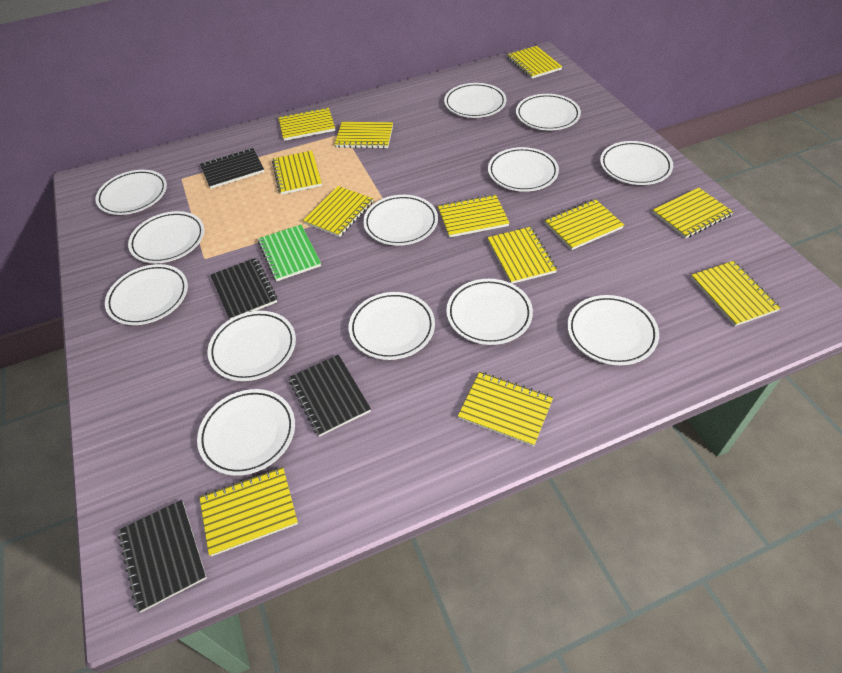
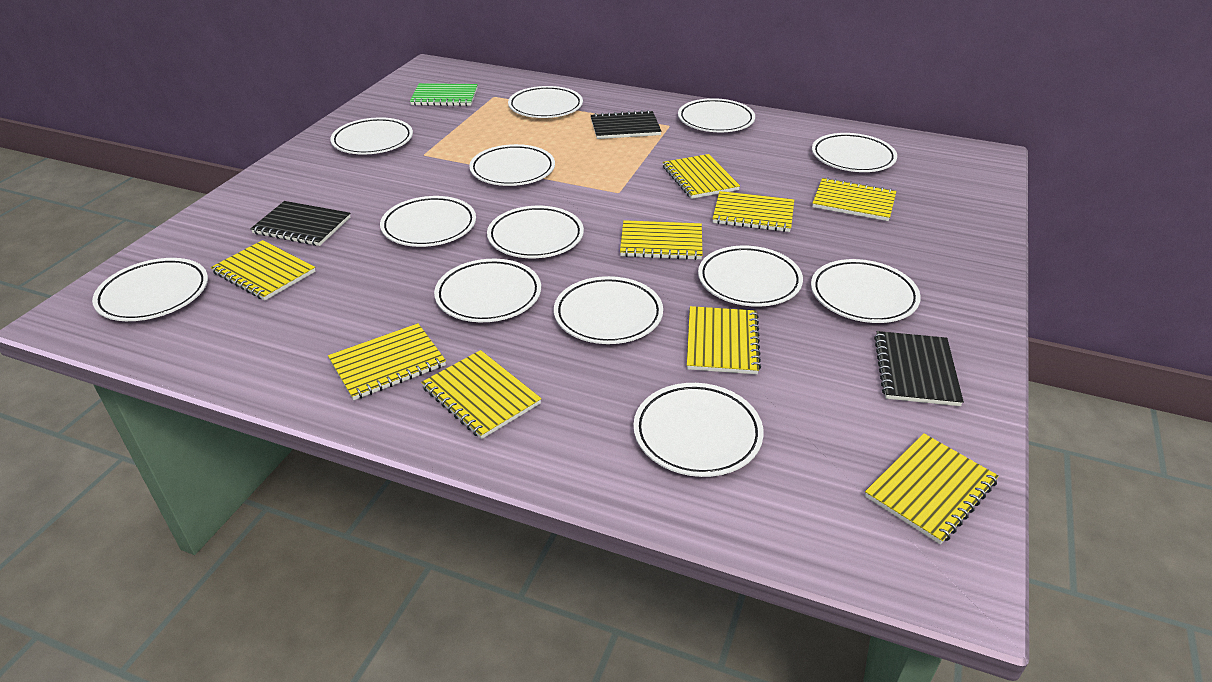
black notebook: 4 -> 3
yellow notebook: 12 -> 9

